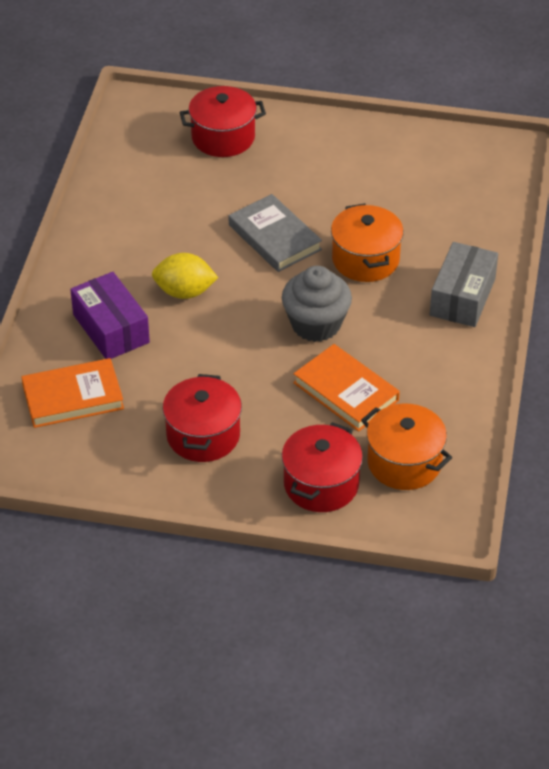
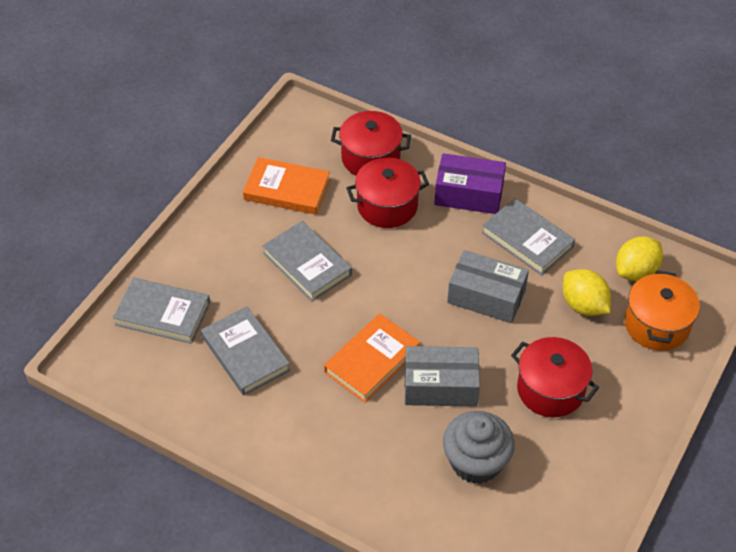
grey book: 1 -> 4
grey box: 1 -> 2
orange pot: 2 -> 1
yellow lemon: 1 -> 2

